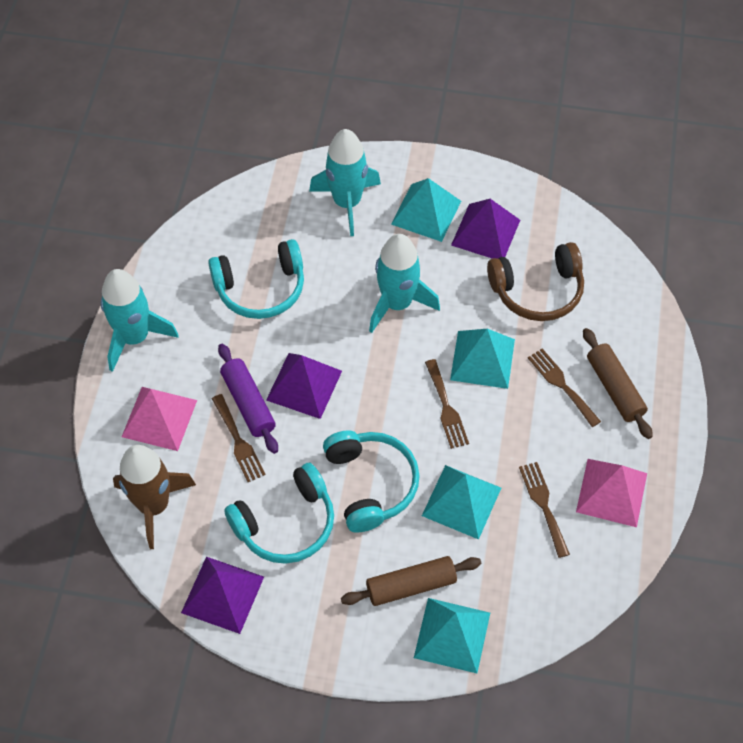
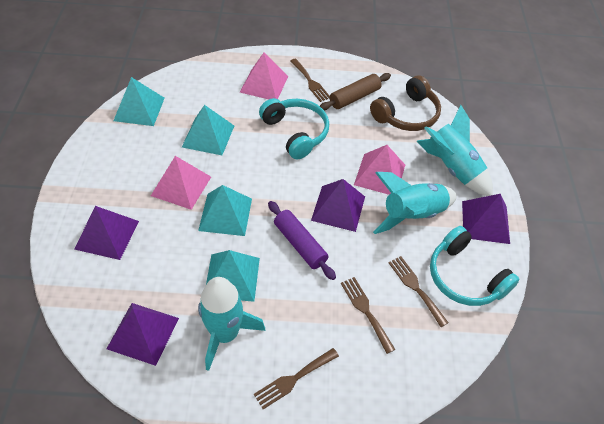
brown rocket: 1 -> 0
brown rolling pin: 2 -> 1
pink pyramid: 2 -> 3
purple pyramid: 3 -> 4
turquoise headphones: 3 -> 2

